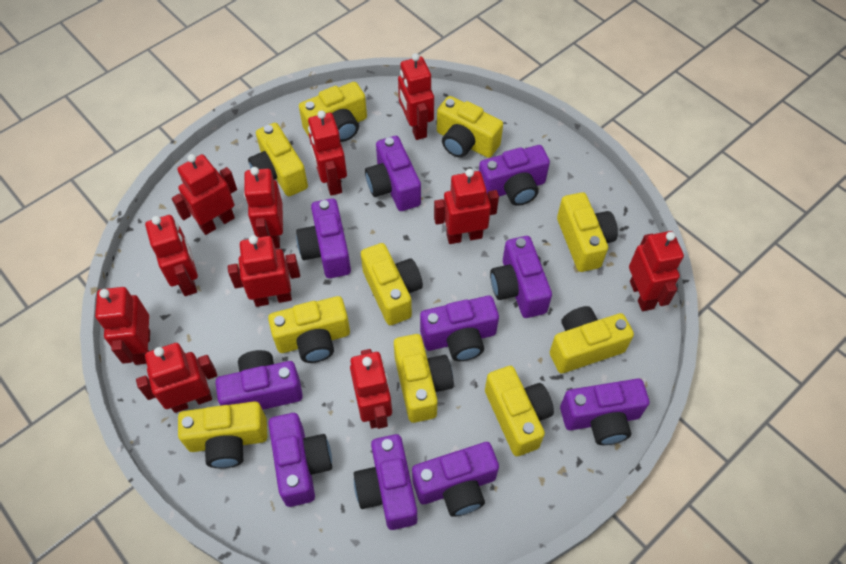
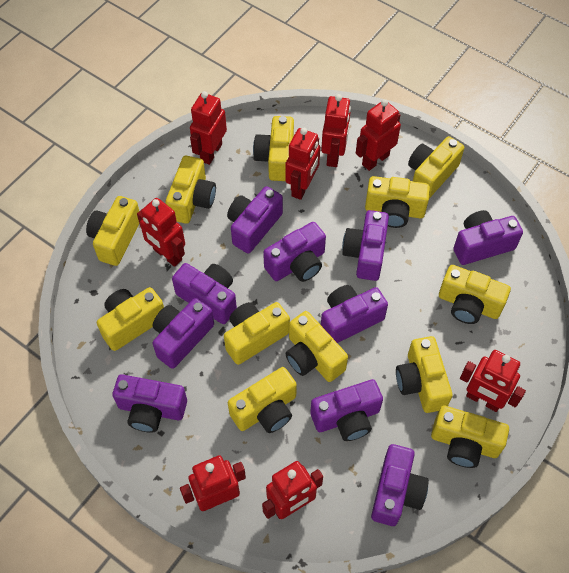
red robot: 11 -> 8
yellow camera: 10 -> 12

